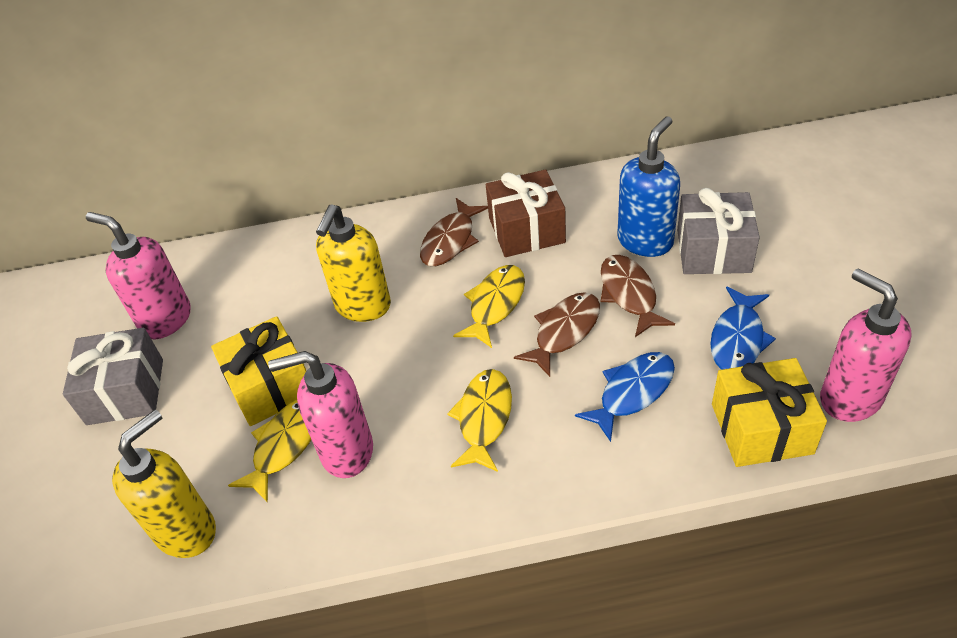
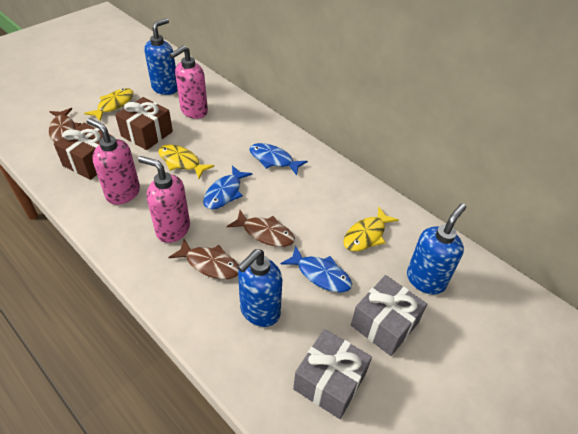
blue fish: 2 -> 3
blue soap dispenser: 1 -> 3
brown gift: 1 -> 2
yellow gift: 2 -> 0
yellow soap dispenser: 2 -> 0

